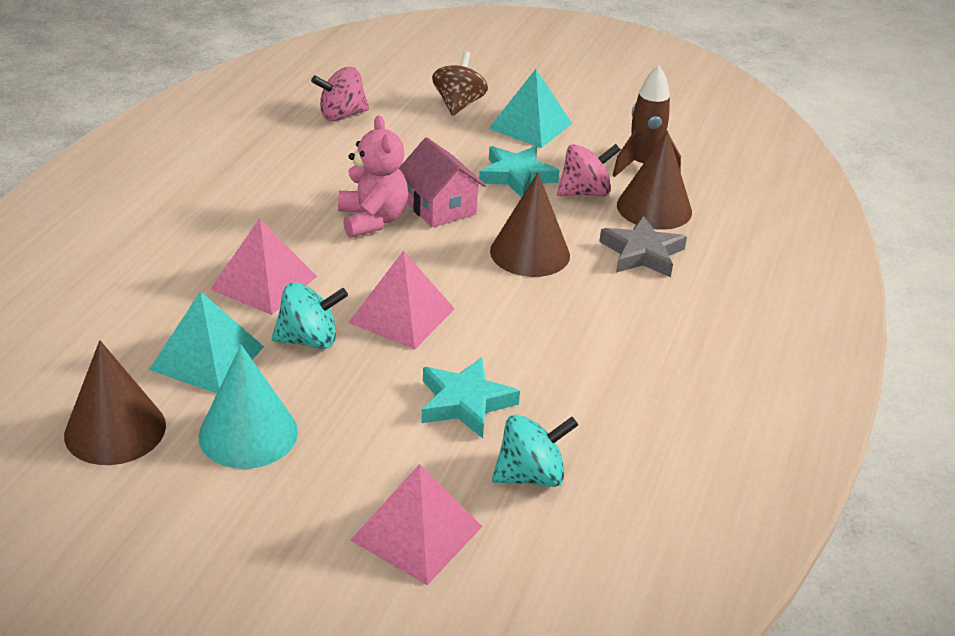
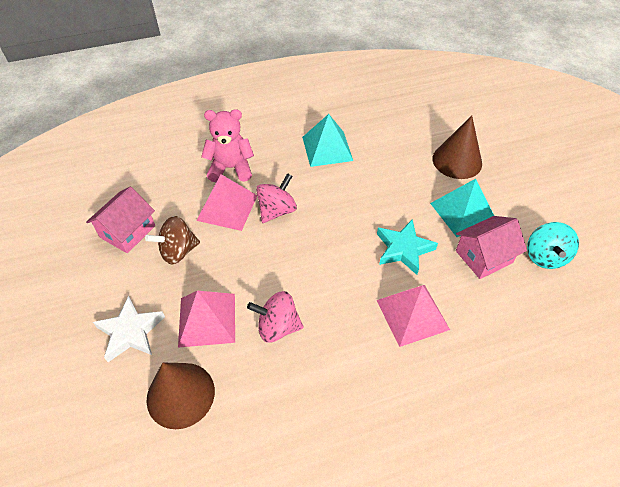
brown cone: 3 -> 2
brown rocket: 1 -> 0
grey star: 1 -> 0
pink house: 1 -> 2
turquoise cone: 1 -> 0
turquoise spinning top: 2 -> 1
turquoise star: 2 -> 1
white star: 0 -> 1

